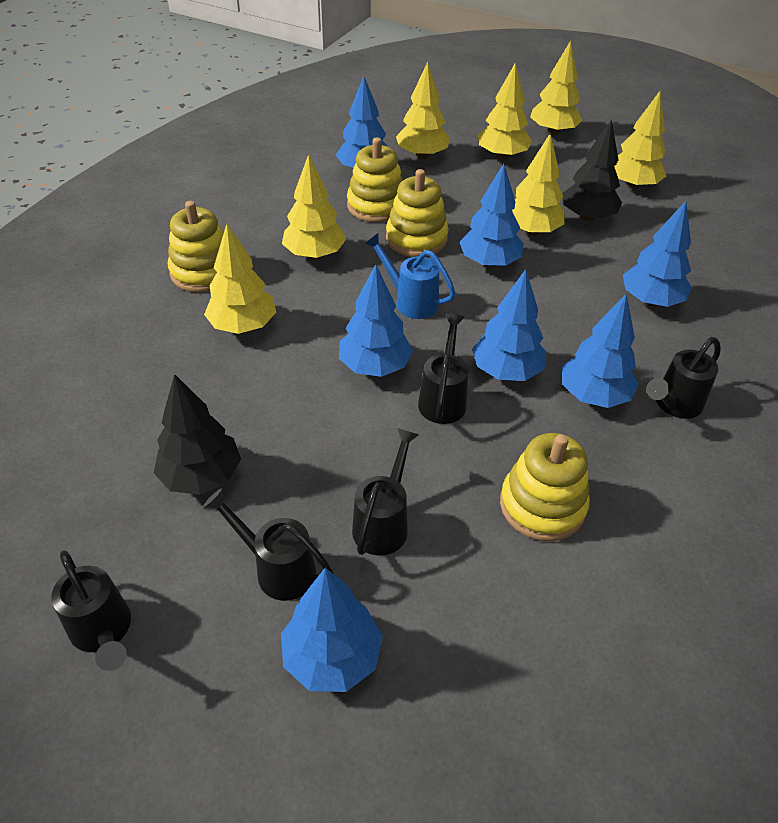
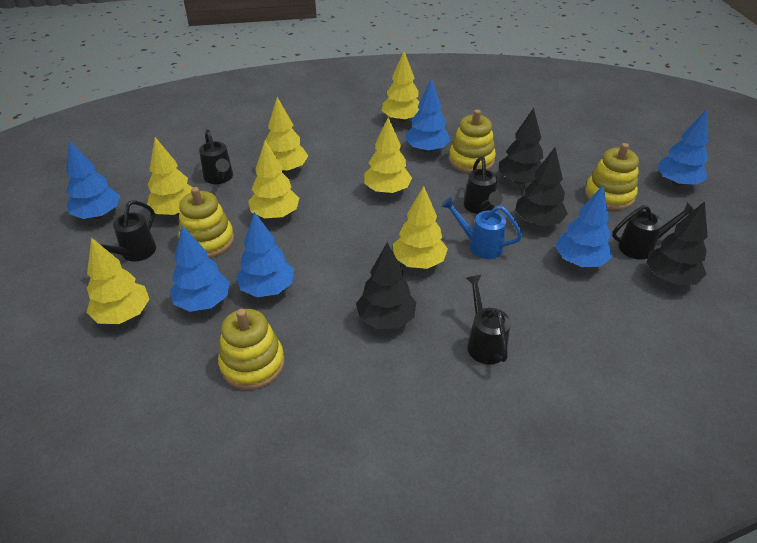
black tree: 2 -> 4
blue tree: 7 -> 6

